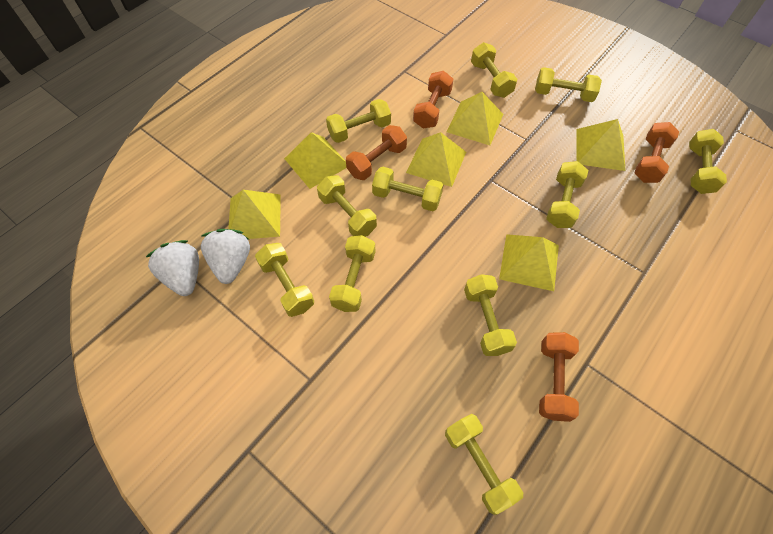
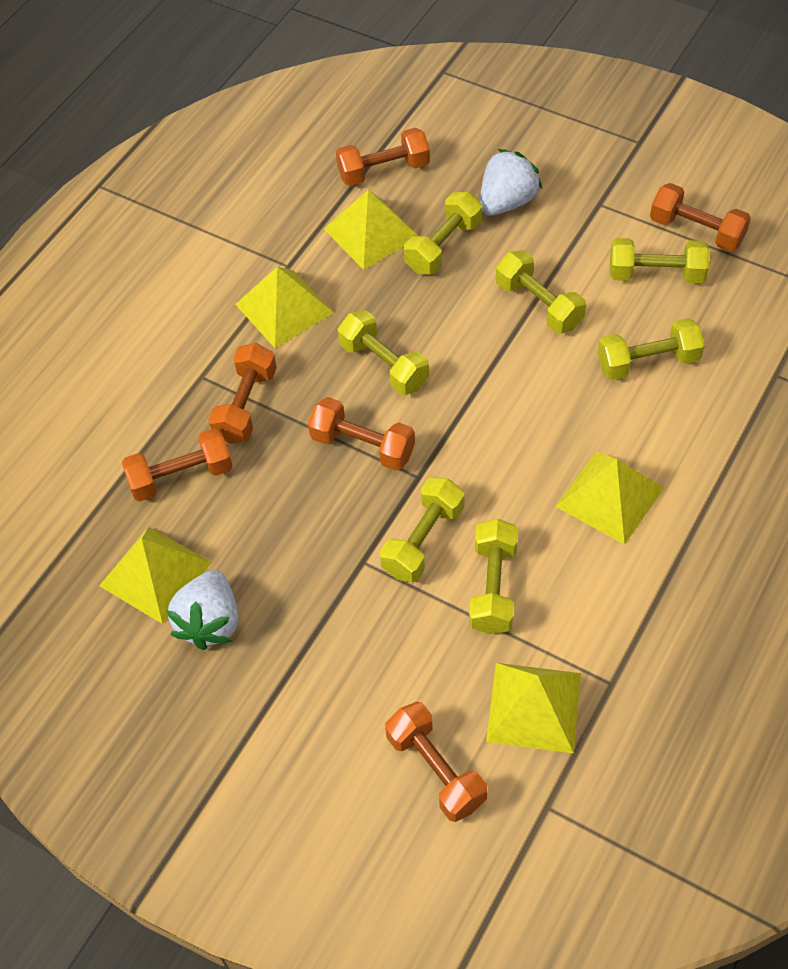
orange dumbbell: 4 -> 6
yellow dumbbell: 11 -> 7
yellow pyramid: 6 -> 5

